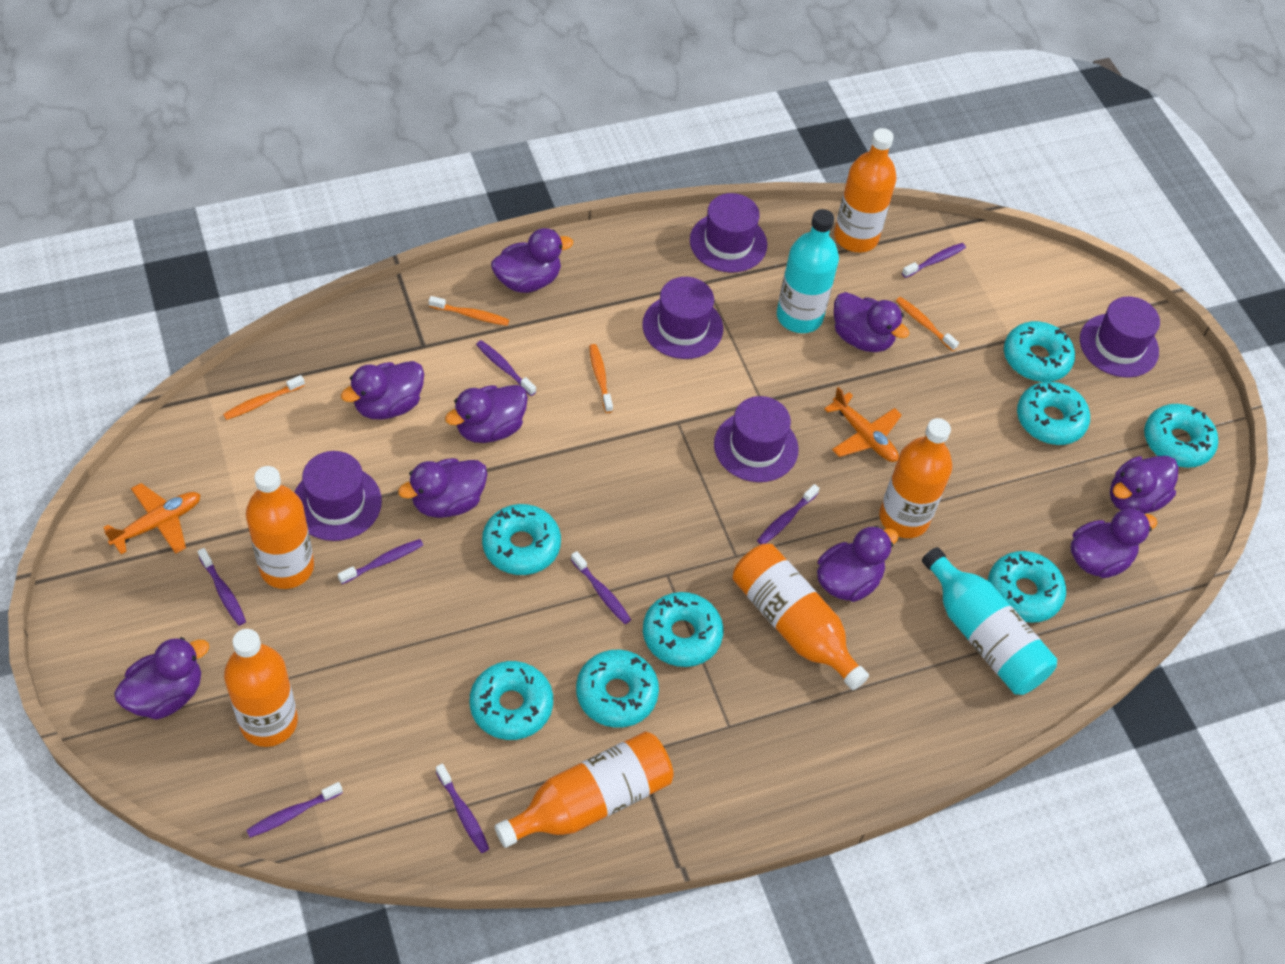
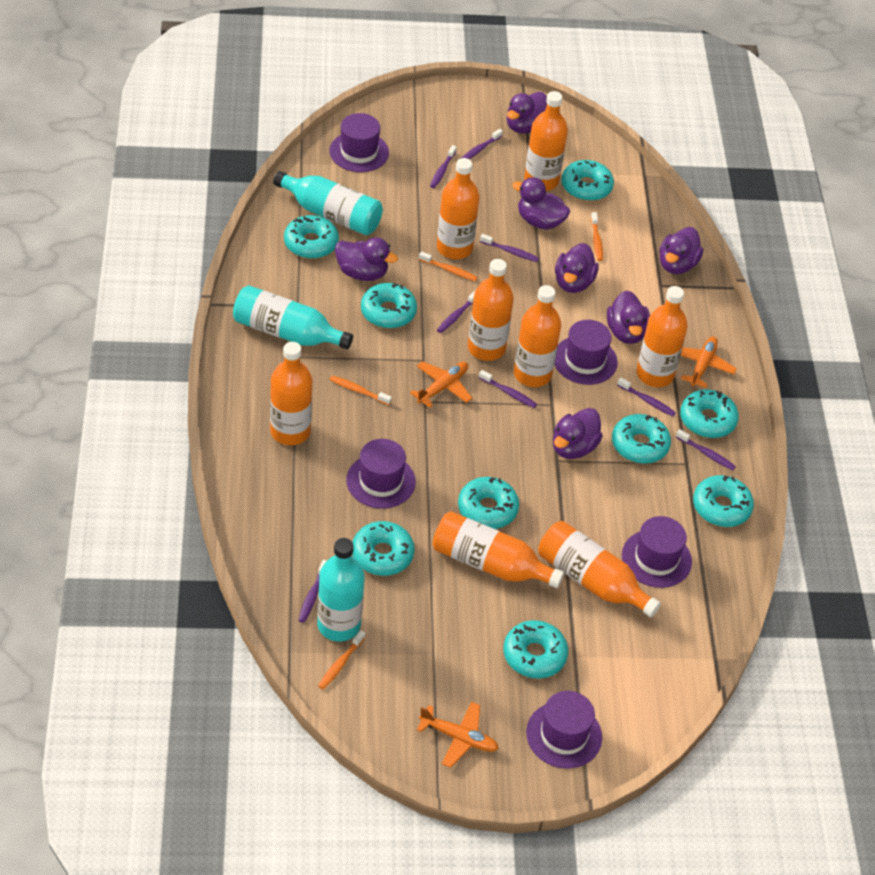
orange bottle: 6 -> 8
orange plane: 2 -> 3
purple duck: 9 -> 7
turquoise bottle: 2 -> 3
turquoise donut: 8 -> 9

